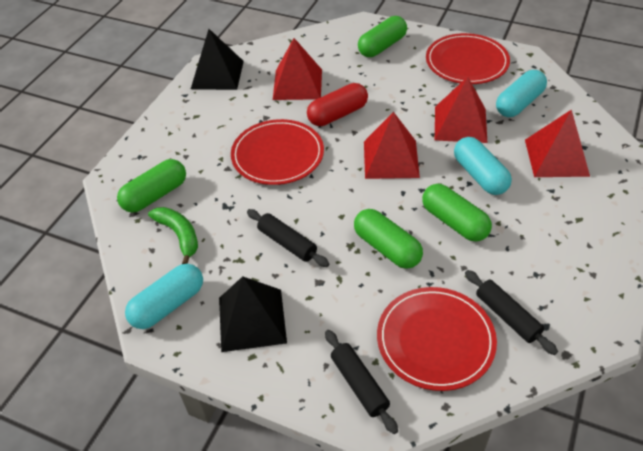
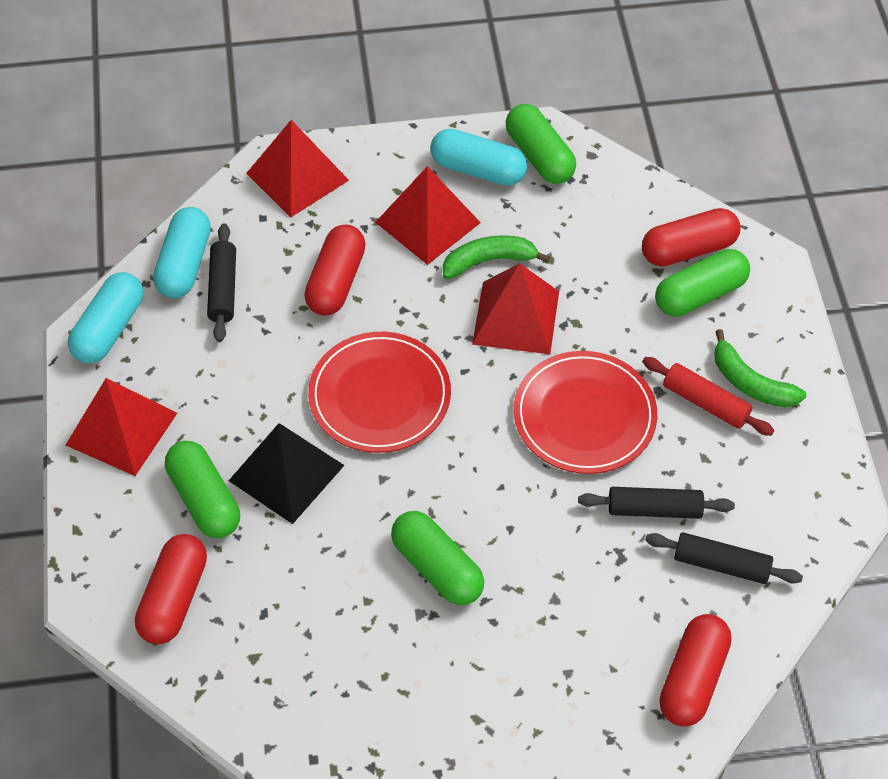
black pyramid: 2 -> 1
green banana: 1 -> 2
red capsule: 1 -> 4
red plate: 3 -> 2
red rolling pin: 0 -> 1

